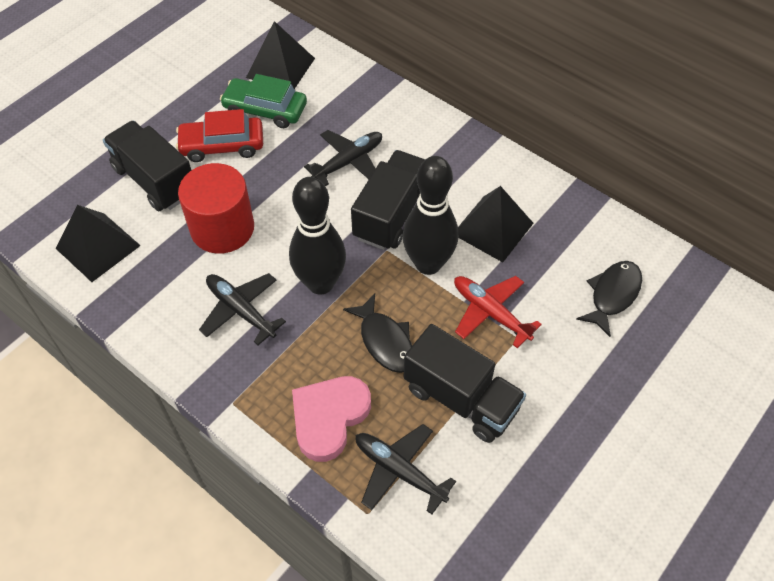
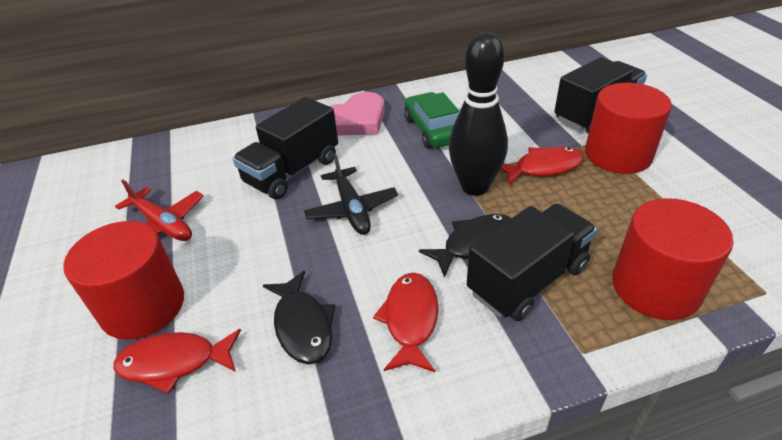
black bowling pin: 2 -> 1
black plane: 3 -> 1
black pyramid: 3 -> 0
red car: 1 -> 0
red cylinder: 1 -> 3
red fish: 0 -> 3

